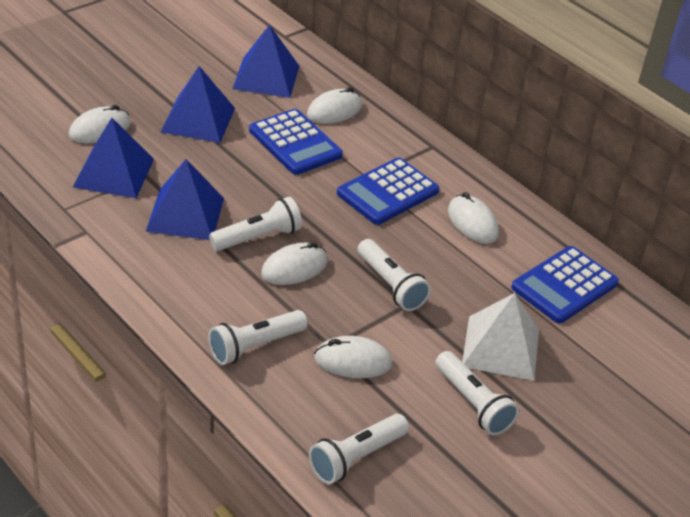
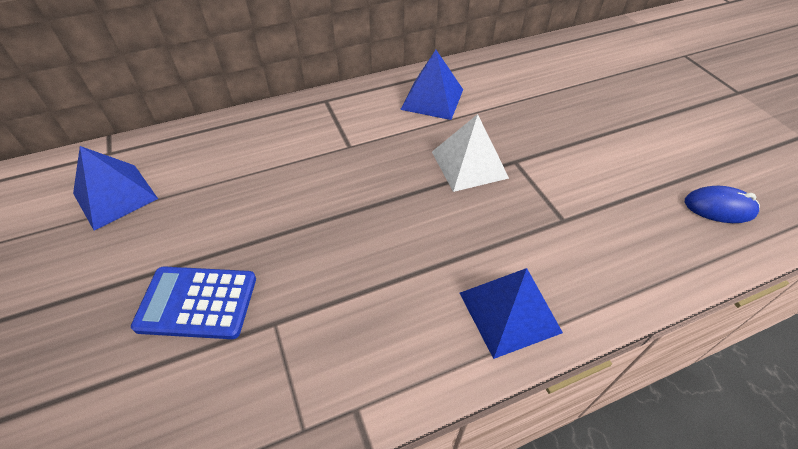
blue calculator: 3 -> 1
blue mouse: 0 -> 1
blue pyramid: 4 -> 3
white flashlight: 5 -> 0
white mouse: 5 -> 0

